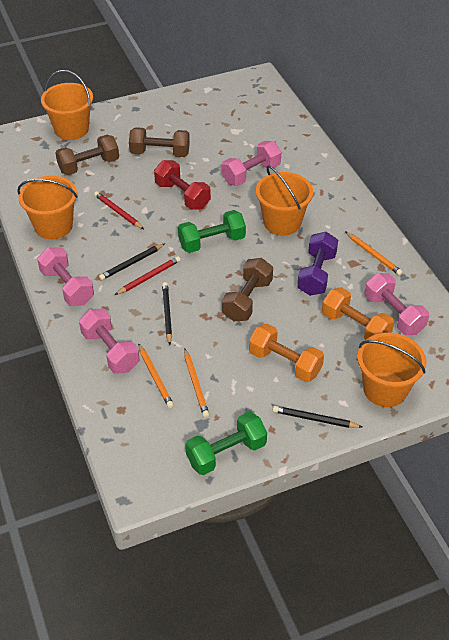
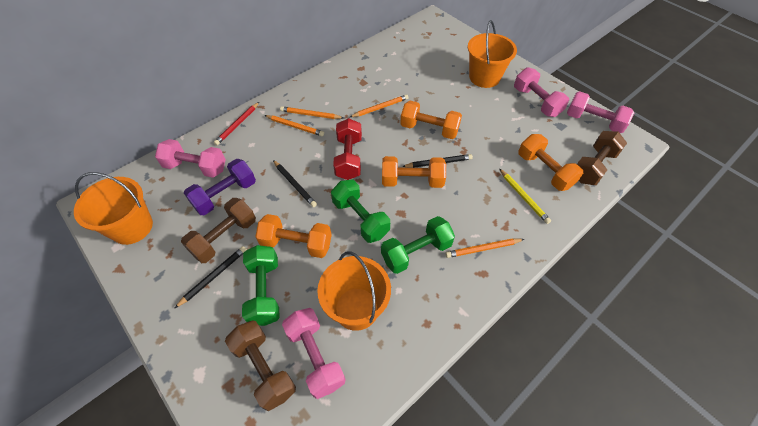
green dumbbell: 2 -> 3
orange bucket: 4 -> 3
orange dumbbell: 2 -> 4
orange pencil: 3 -> 4
red pencil: 2 -> 1
yellow pencil: 0 -> 1

